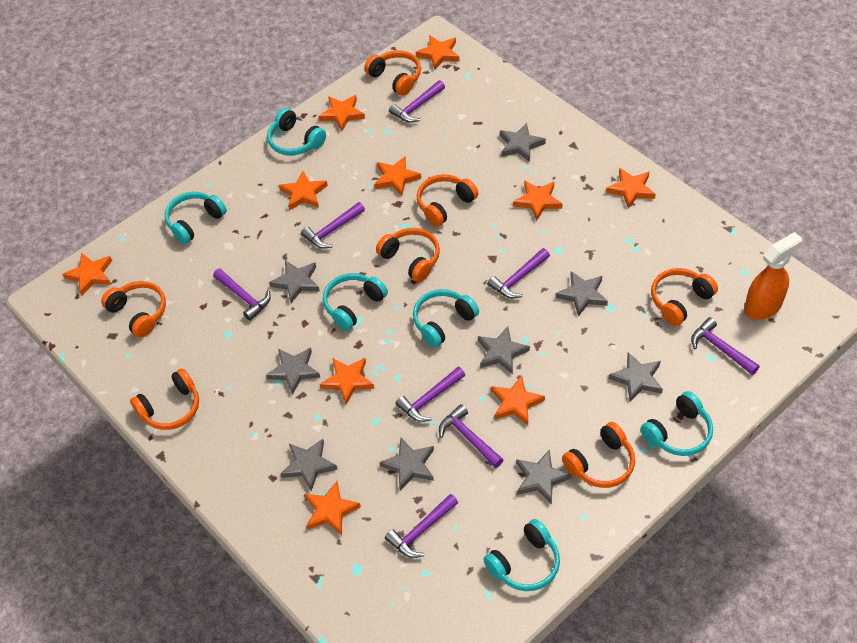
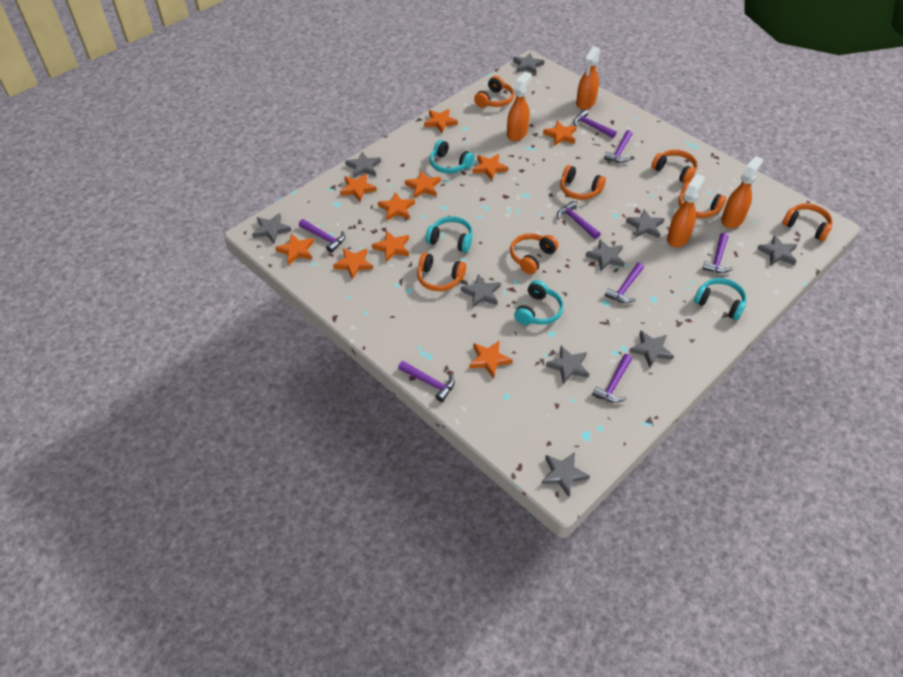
grey star: 9 -> 10
orange spray bottle: 1 -> 4
turquoise headphones: 6 -> 4

